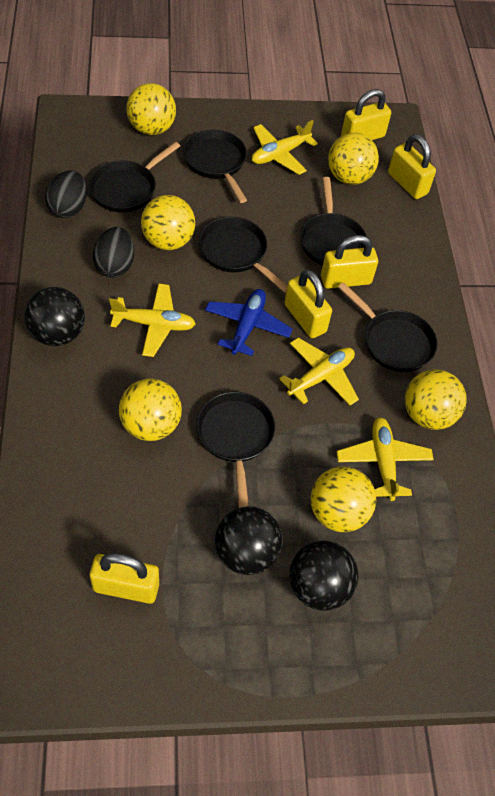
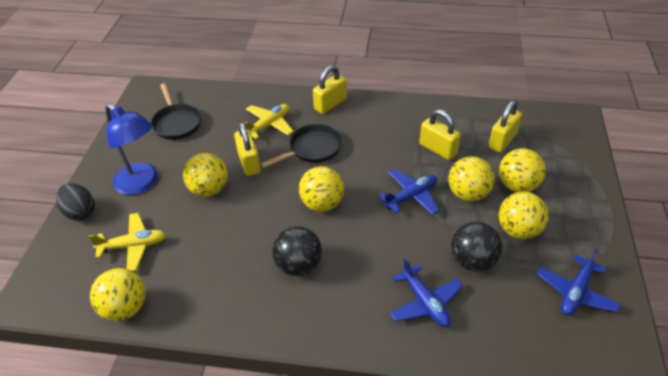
black ball: 3 -> 2
black egg: 2 -> 1
black pan: 6 -> 2
blue lamp: 0 -> 1
blue plane: 1 -> 3
yellow padlock: 5 -> 4
yellow plane: 4 -> 2

